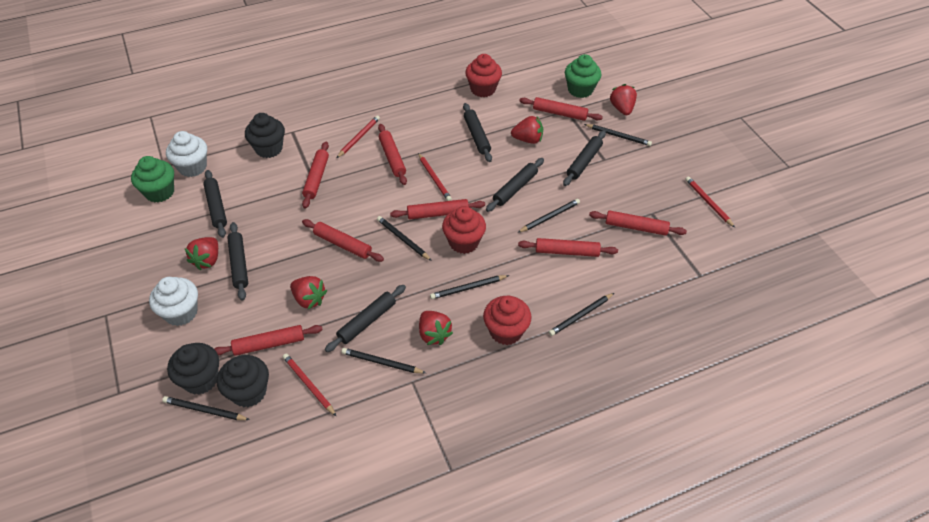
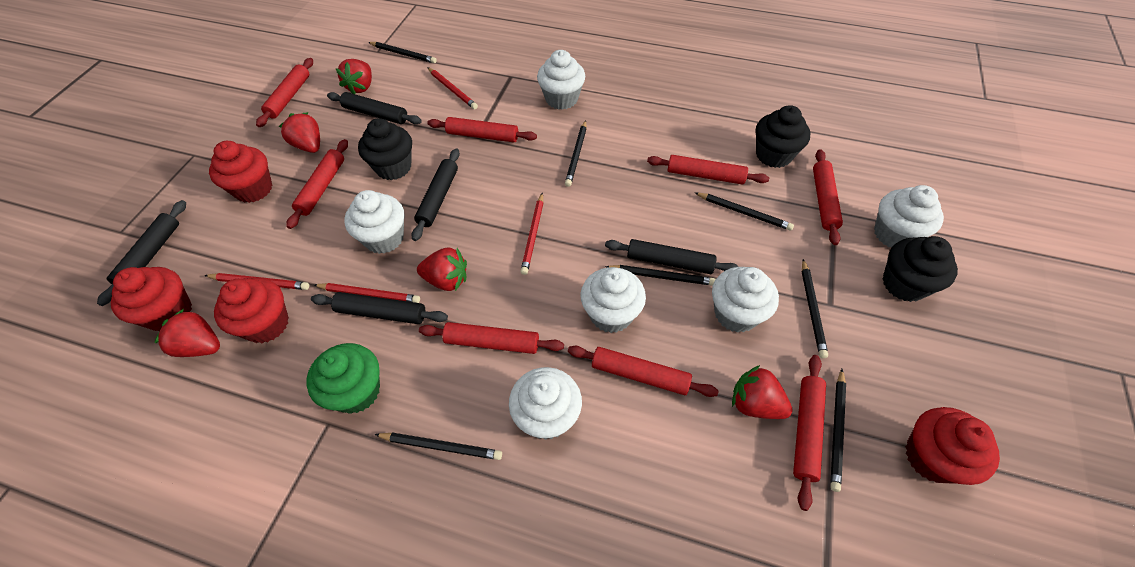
black rolling pin: 6 -> 5
green cupcake: 2 -> 1
red cupcake: 3 -> 4
white cupcake: 2 -> 6

